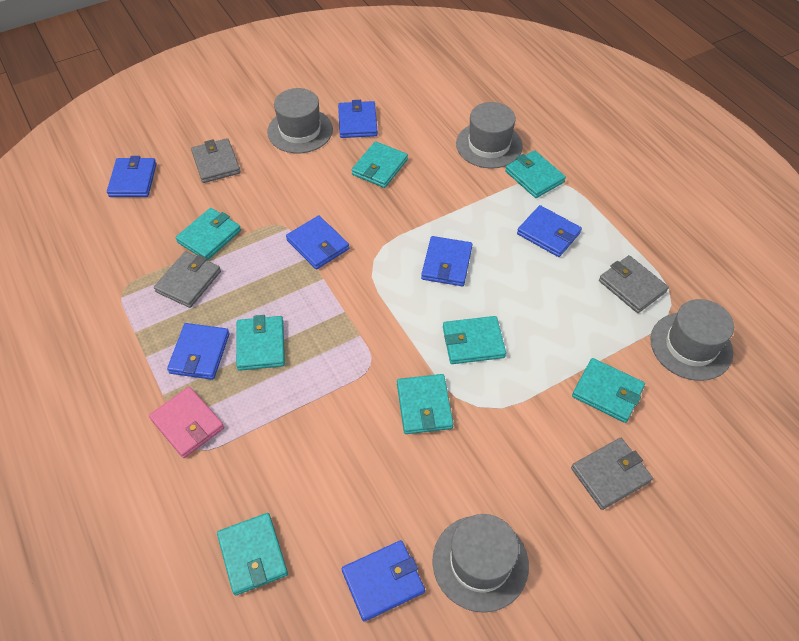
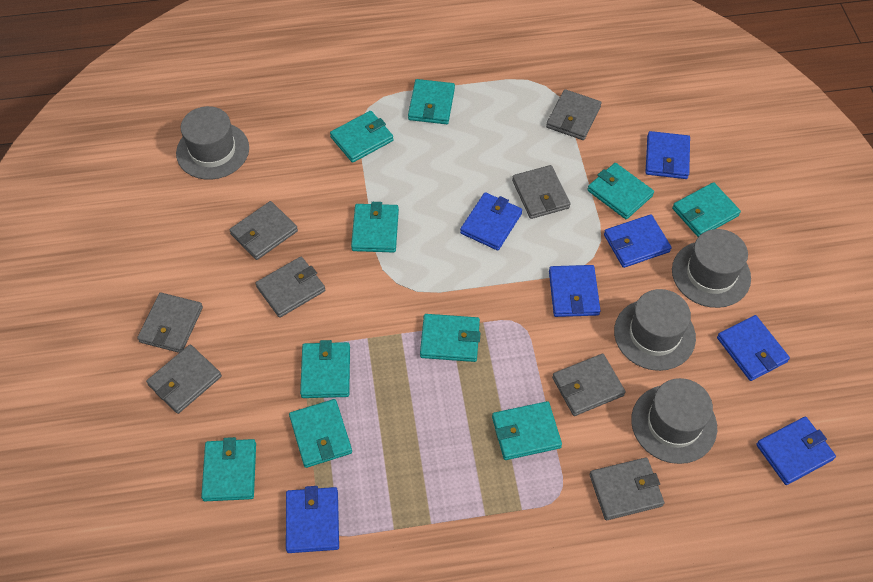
grey wallet: 4 -> 8
pink wallet: 1 -> 0
turquoise wallet: 8 -> 10

